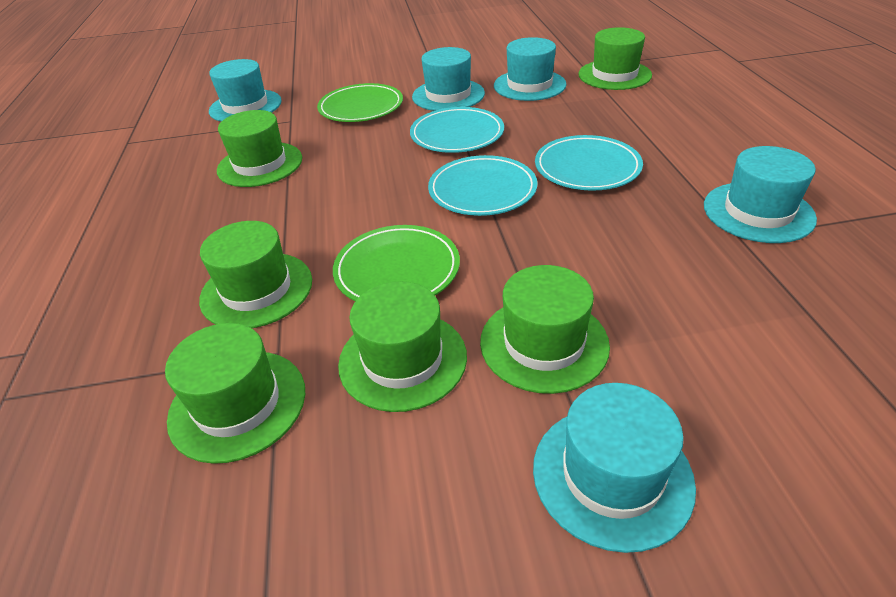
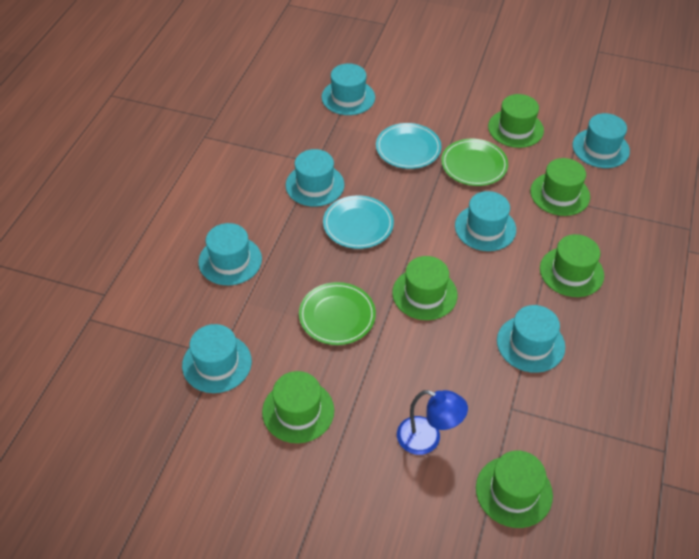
blue lamp: 0 -> 1
turquoise hat: 5 -> 7
turquoise plate: 3 -> 2

